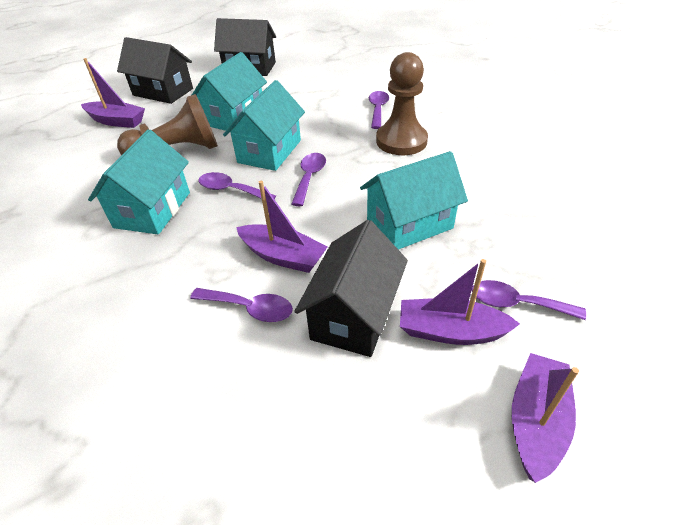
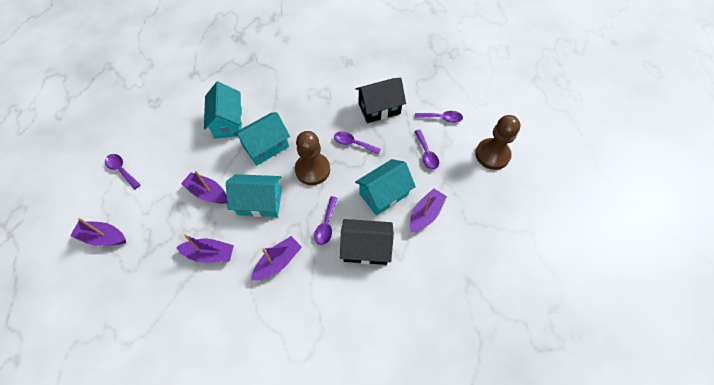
black house: 3 -> 2
purple boat: 4 -> 5

